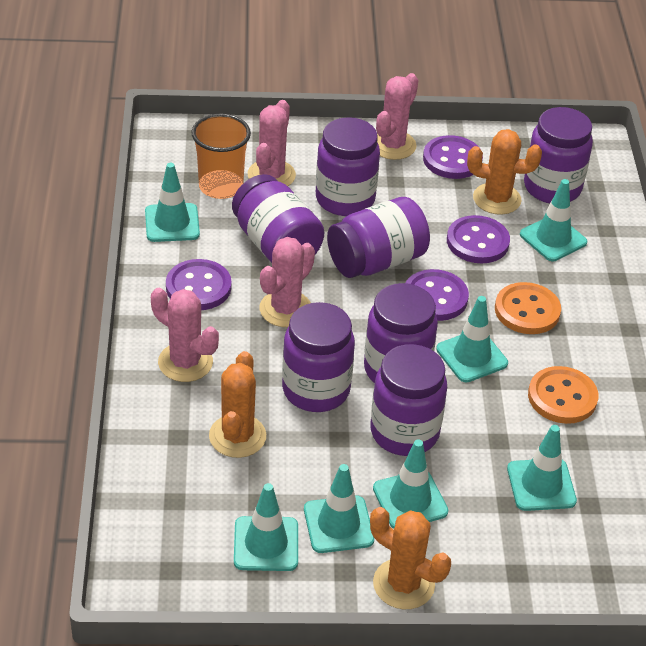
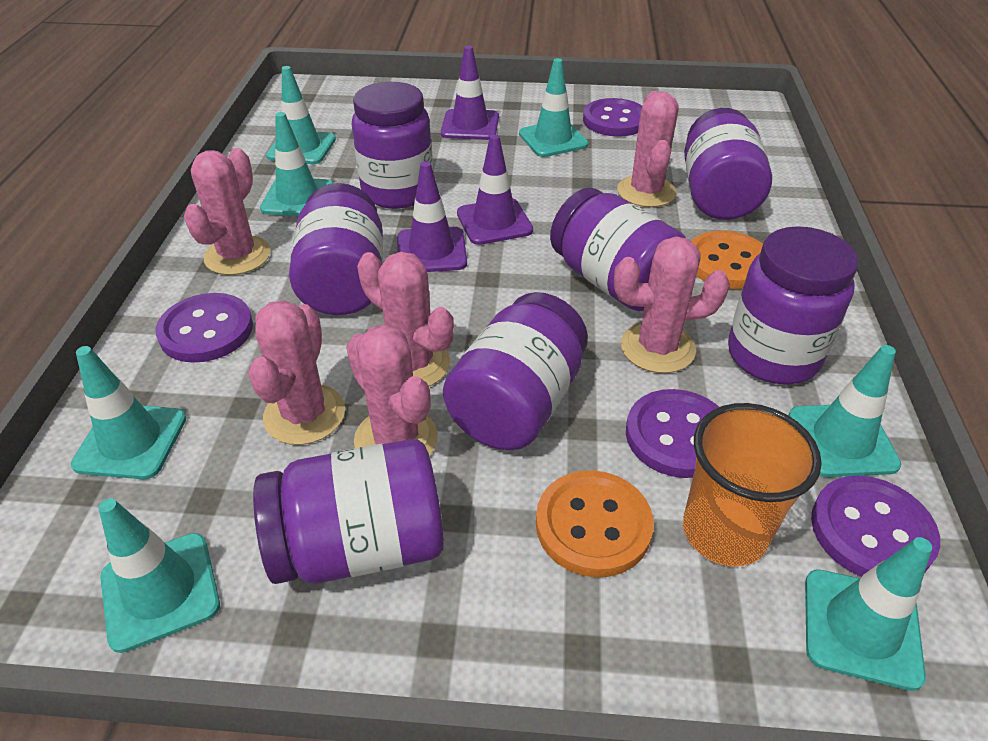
orange cactus: 3 -> 0
pink cactus: 4 -> 6
purple traffic cone: 0 -> 3

